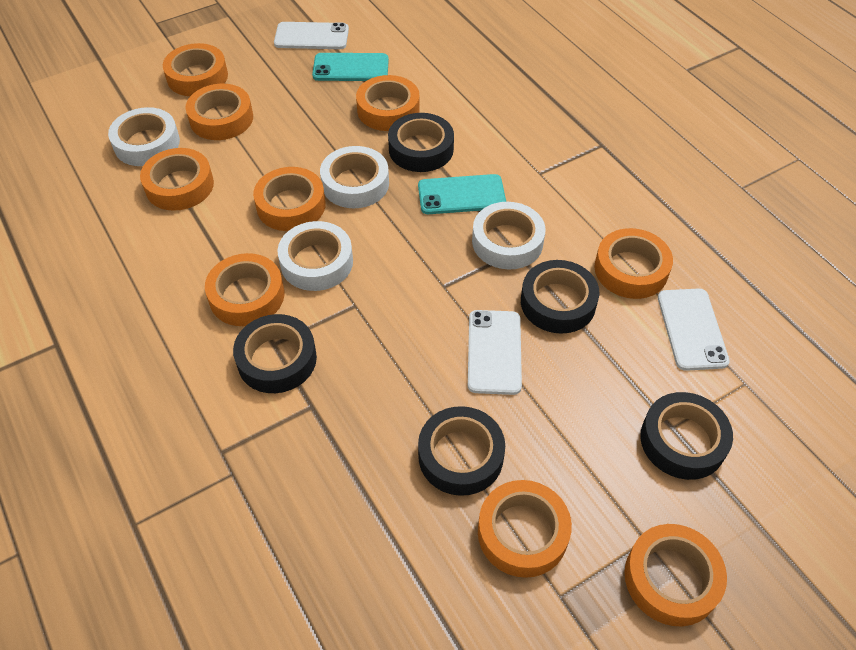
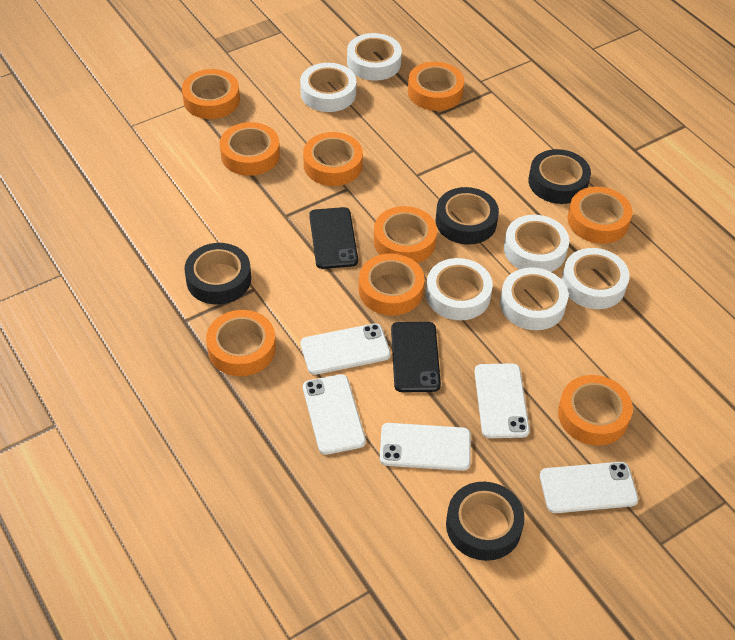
black phone: 0 -> 2
black tape: 5 -> 4
turquoise phone: 2 -> 0
white phone: 3 -> 5
white tape: 4 -> 6

